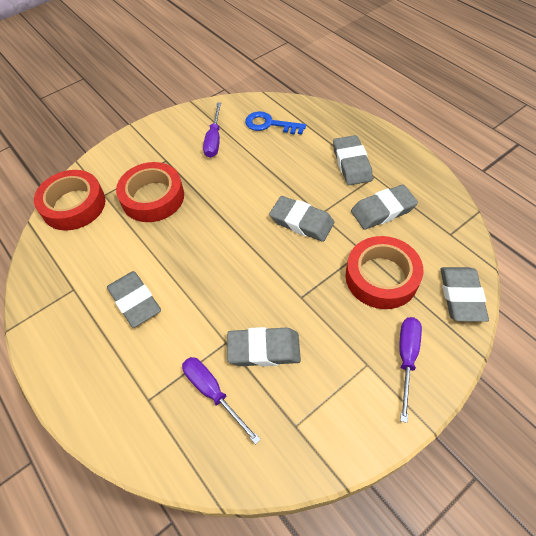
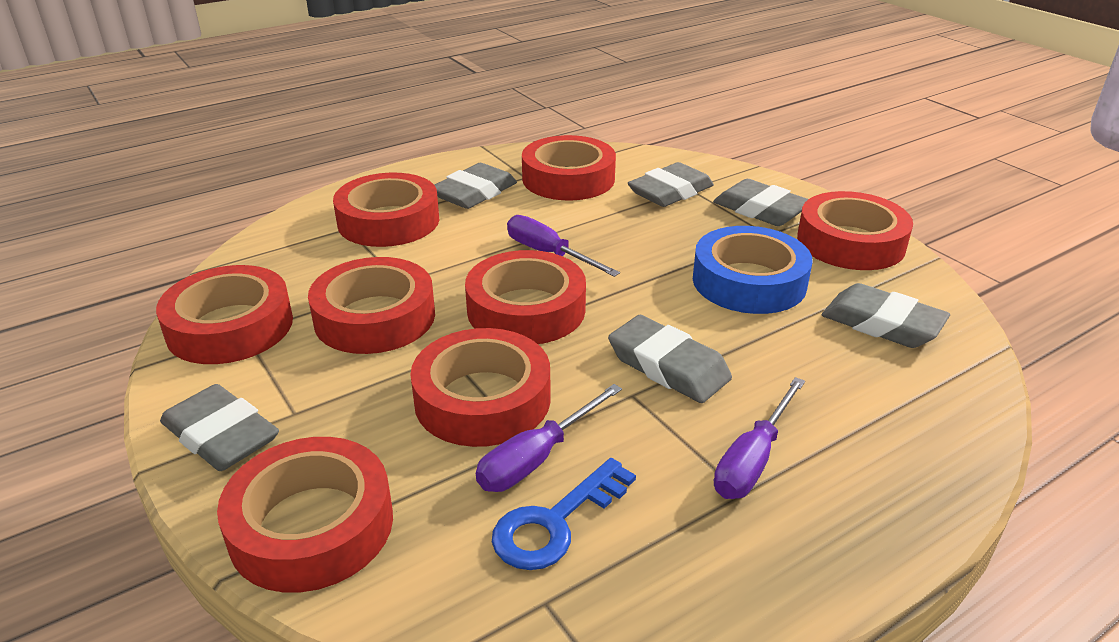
blue tape: 0 -> 1
red tape: 3 -> 8

